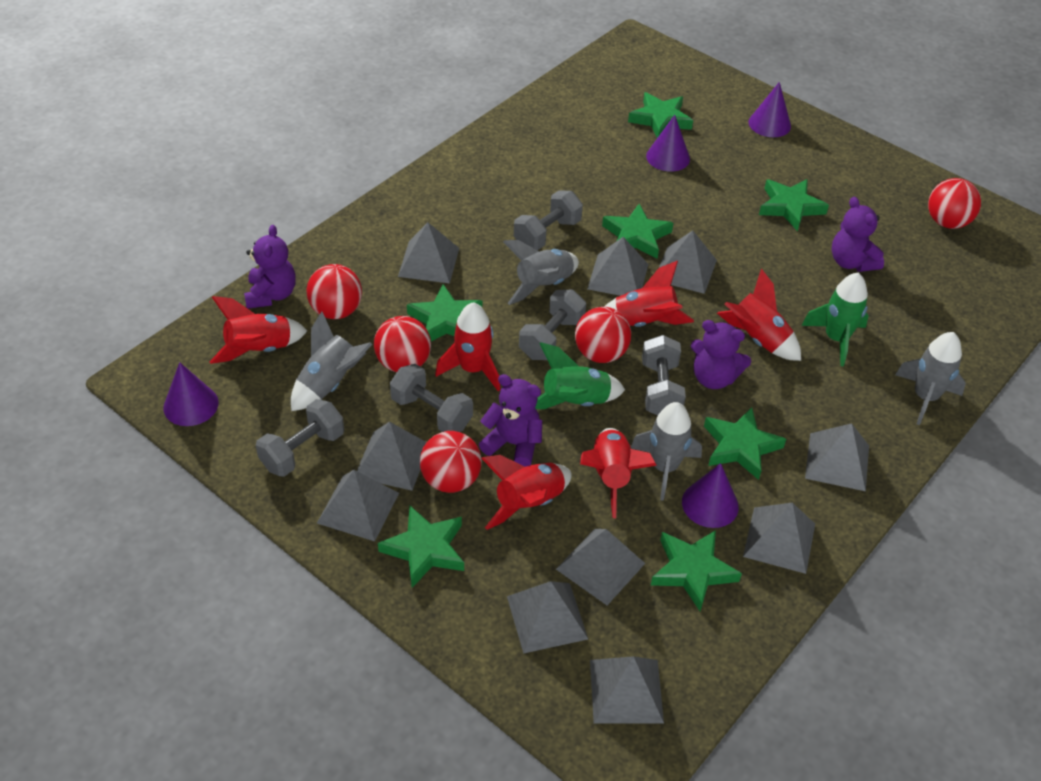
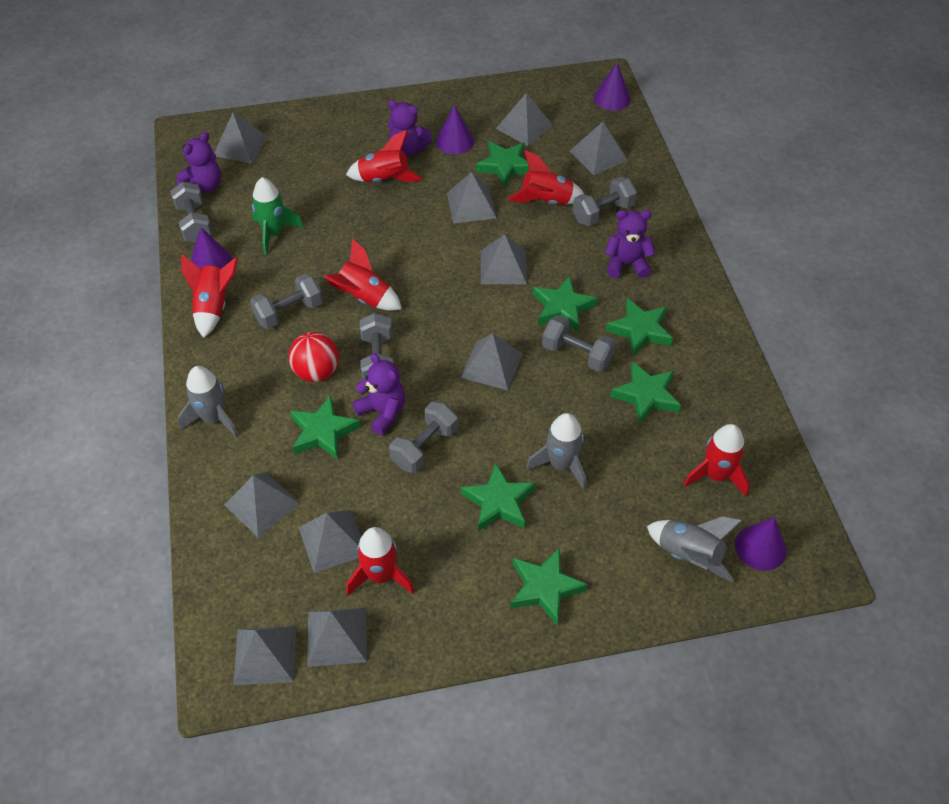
green rocket: 2 -> 1
grey dumbbell: 5 -> 6
grey rocket: 4 -> 3
red ball: 5 -> 1

